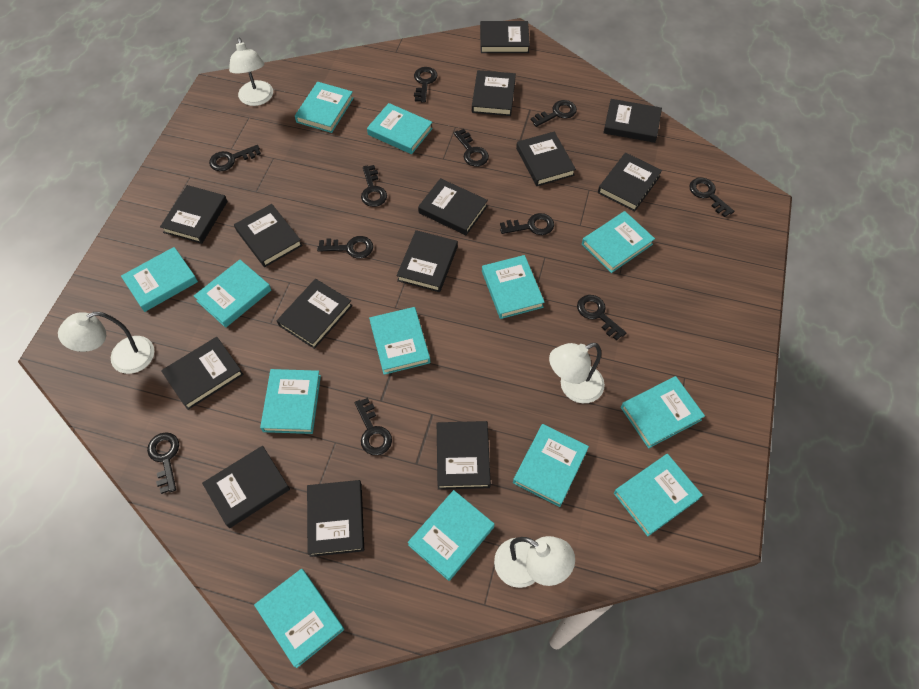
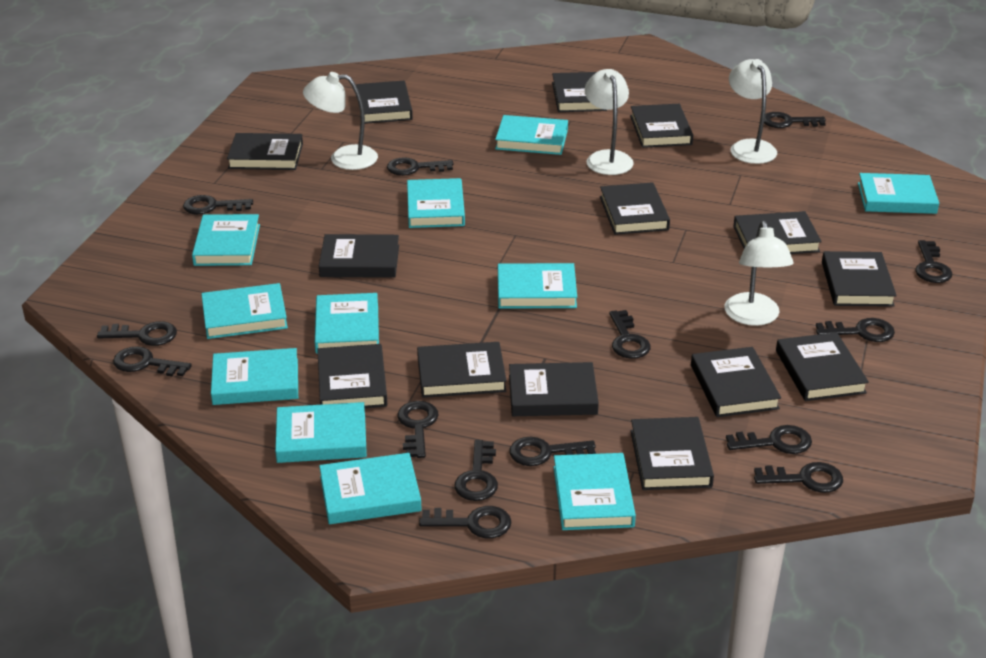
black key: 11 -> 14
turquoise book: 13 -> 11

